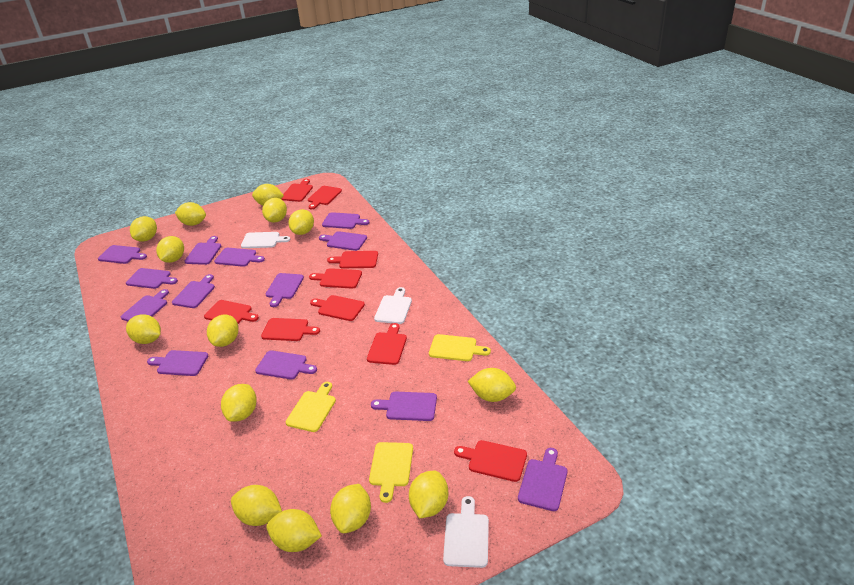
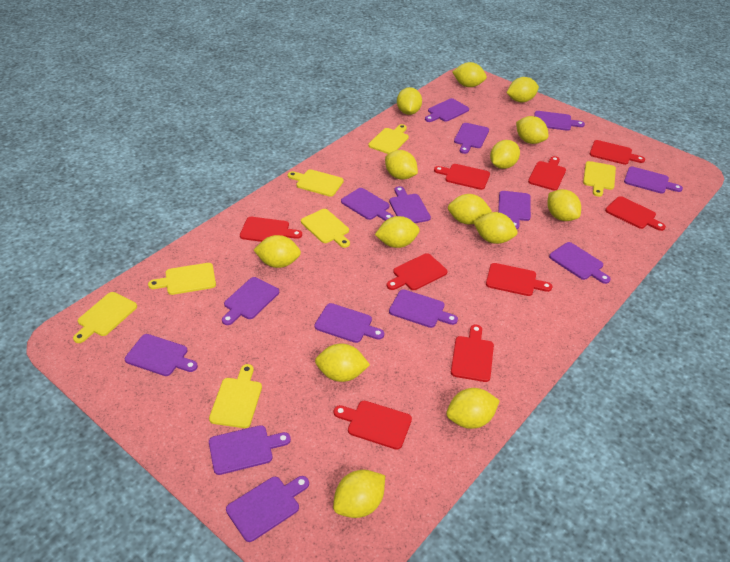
purple cutting board: 13 -> 14
white cutting board: 3 -> 0
yellow cutting board: 3 -> 7

